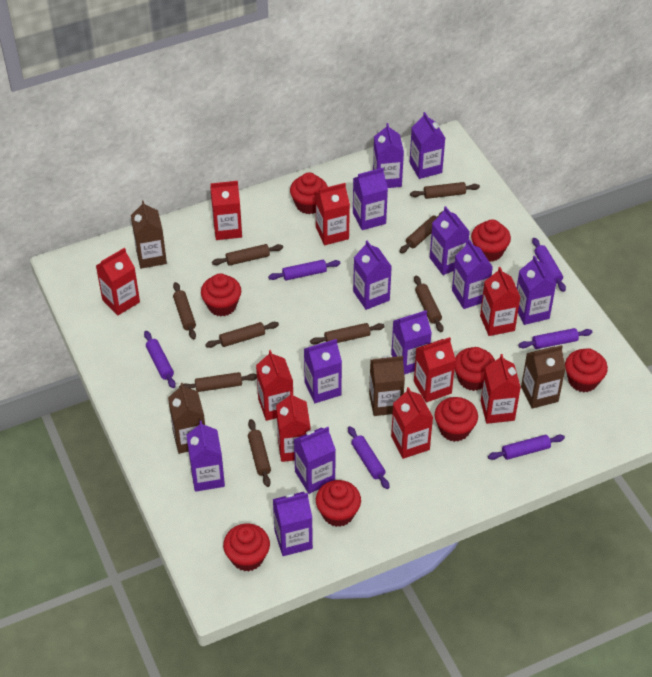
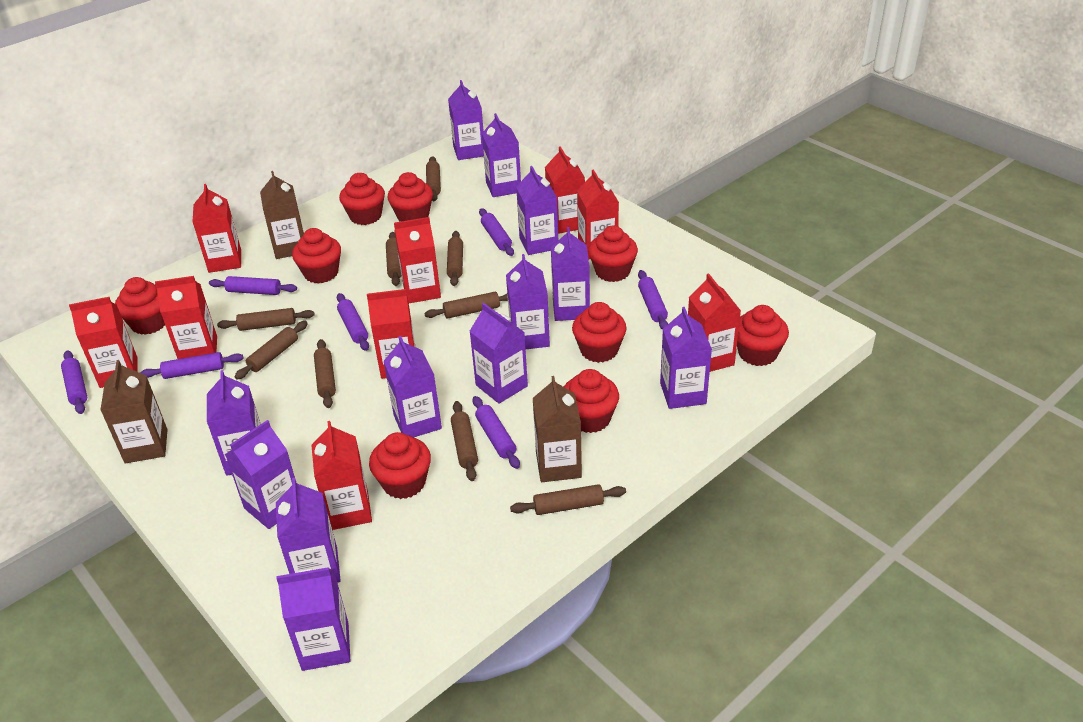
brown carton: 4 -> 3
purple rolling pin: 6 -> 7
red cupcake: 8 -> 9

